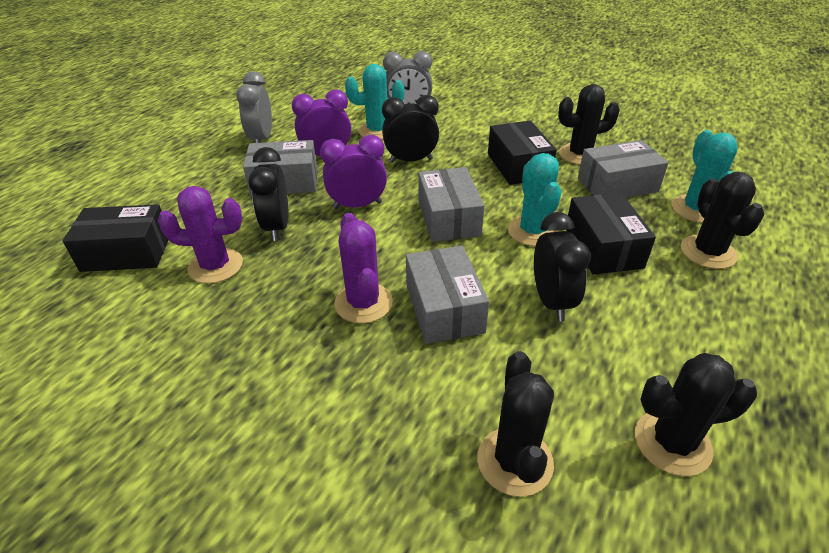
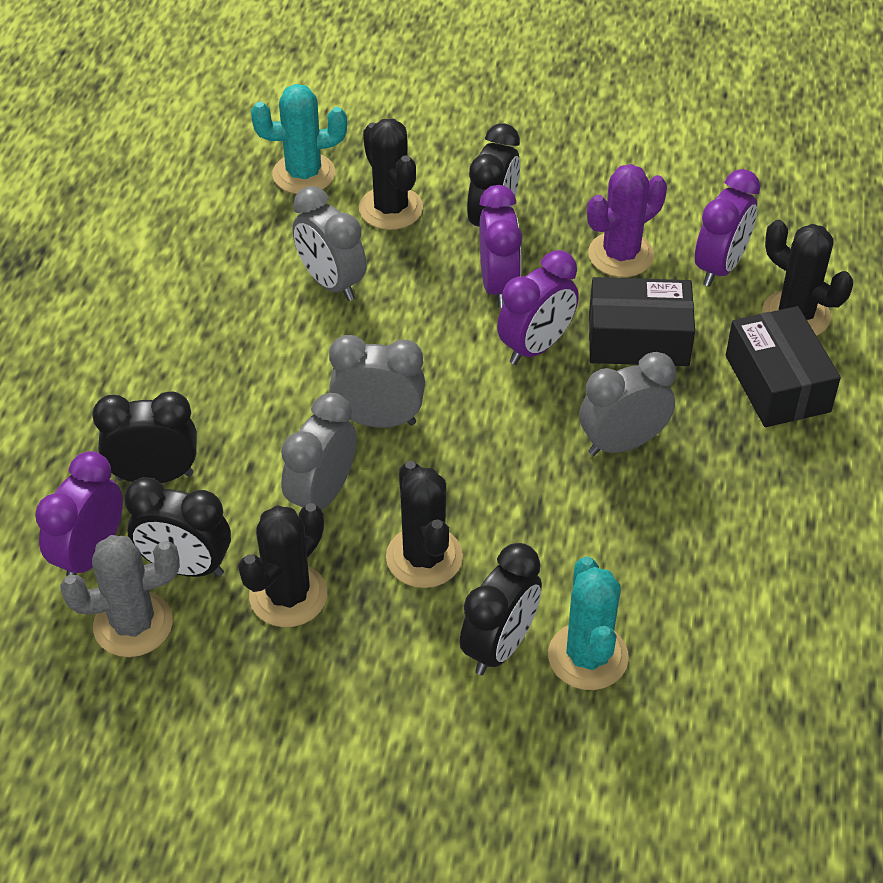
black box: 3 -> 2
black clock: 3 -> 4
grey box: 4 -> 0
grey cactus: 0 -> 1
grey clock: 2 -> 4
purple cactus: 2 -> 1
purple clock: 2 -> 4
turquoise cactus: 3 -> 2

